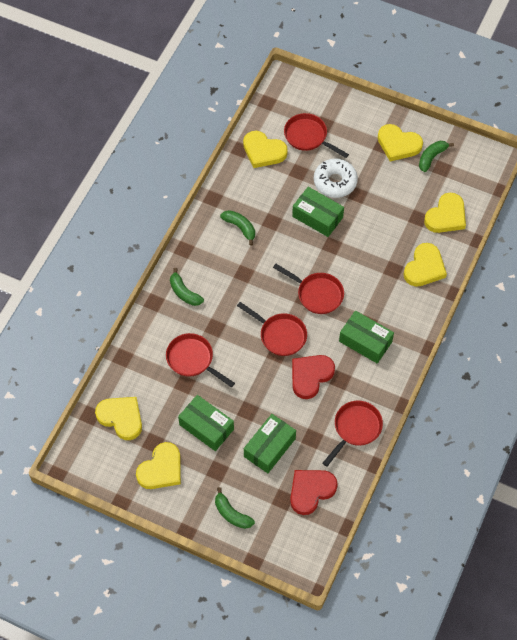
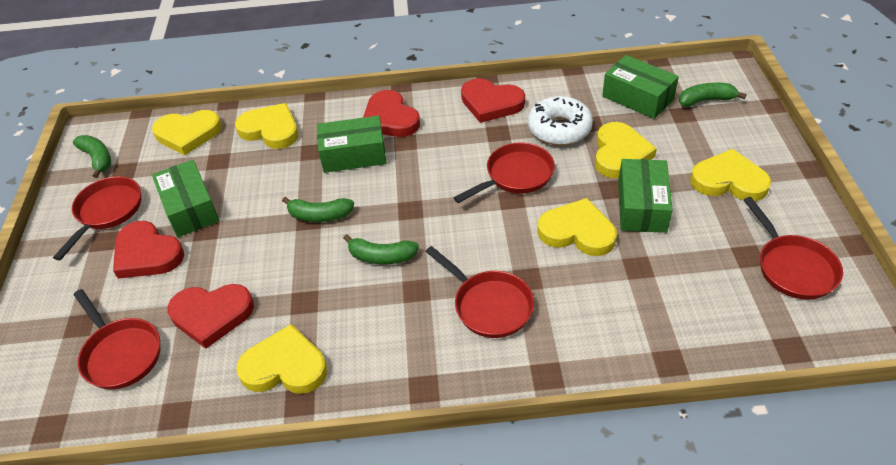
red heart: 2 -> 4

